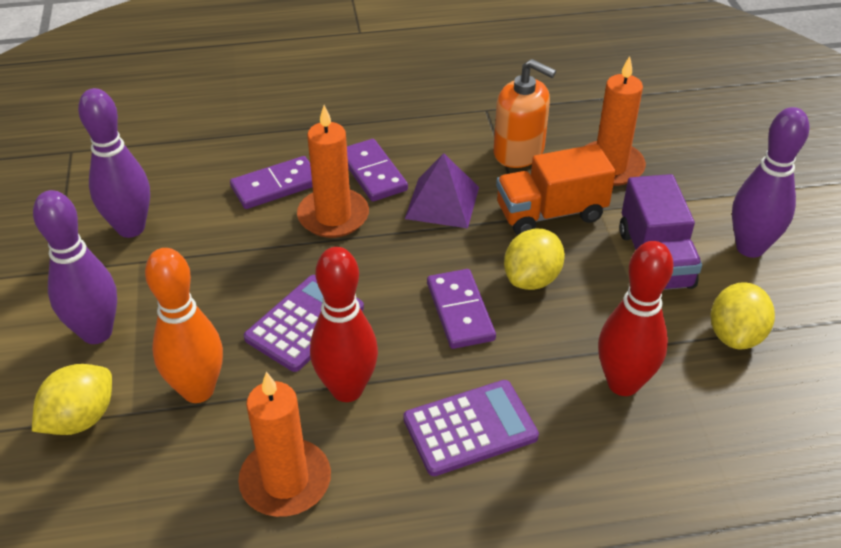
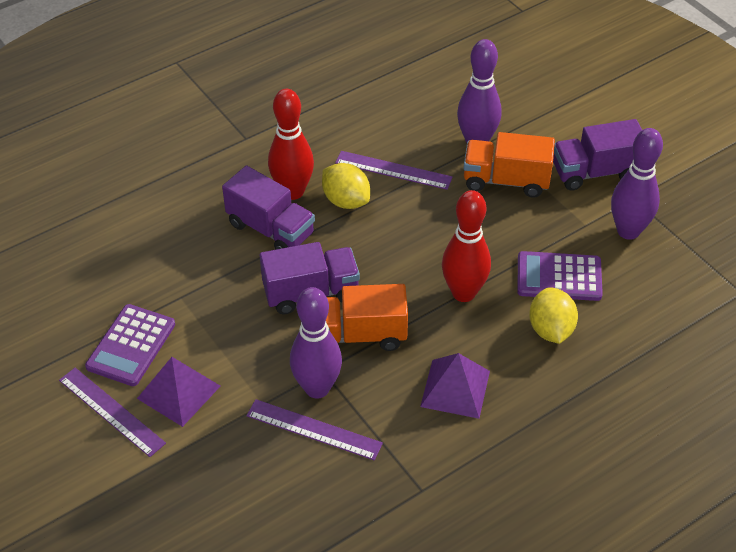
orange bowling pin: 1 -> 0
orange candle: 3 -> 0
orange soap dispenser: 1 -> 0
orange truck: 1 -> 2
purple domino: 3 -> 0
purple pyramid: 1 -> 2
purple ruler: 0 -> 3
purple truck: 1 -> 3
yellow lemon: 3 -> 2

